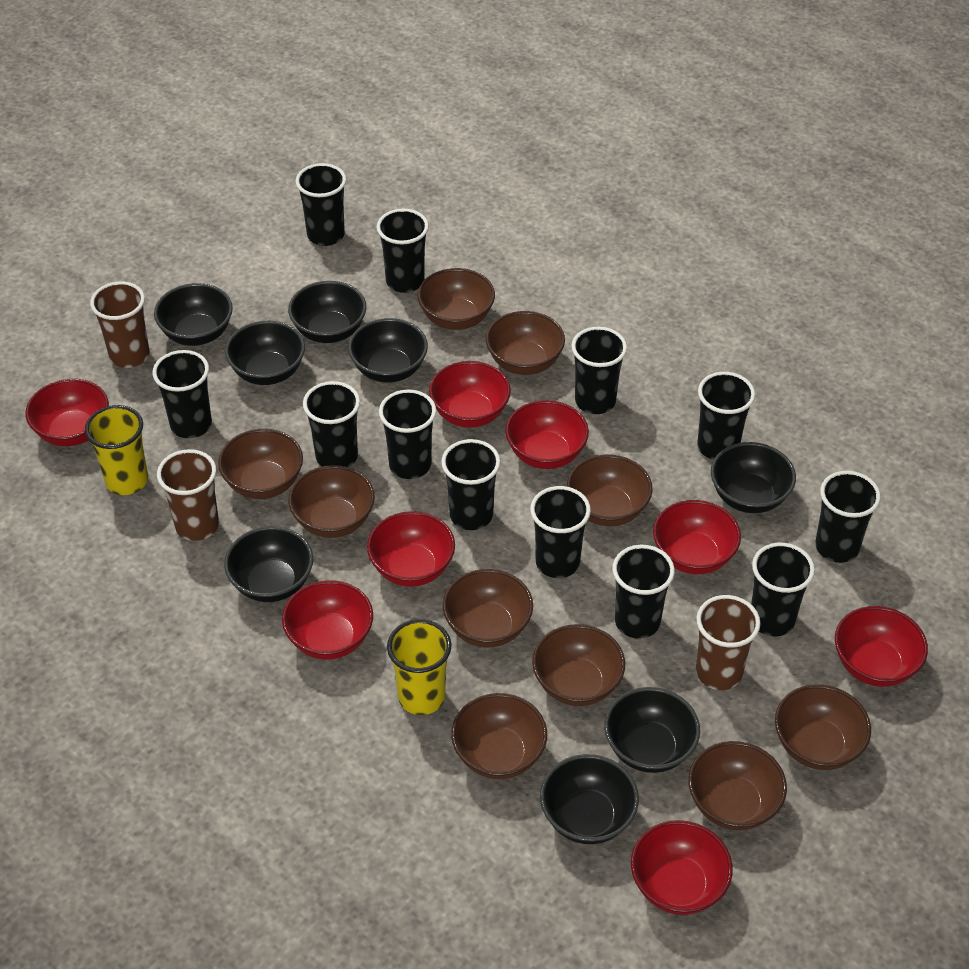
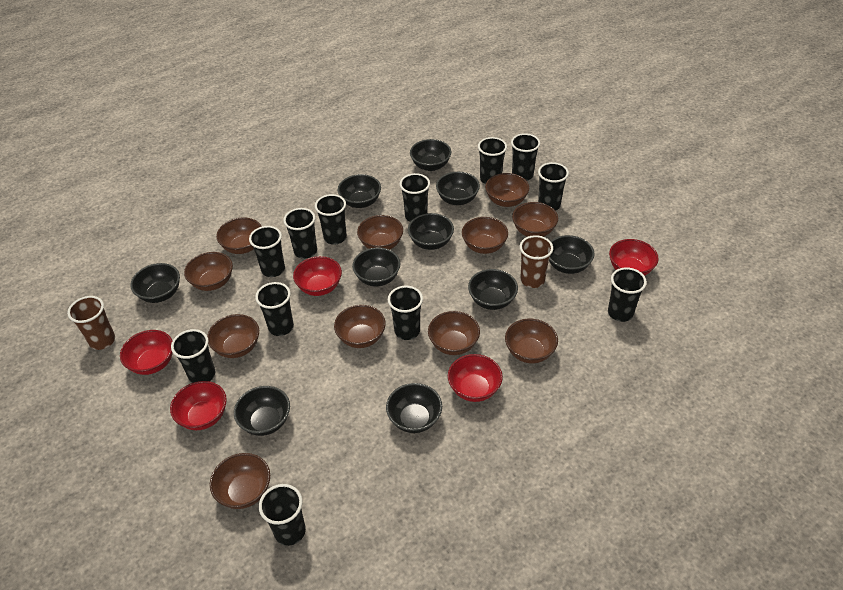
black bowl: 8 -> 10
brown bowl: 10 -> 11
brown cup: 3 -> 2
red bowl: 8 -> 5
yellow cup: 2 -> 0

